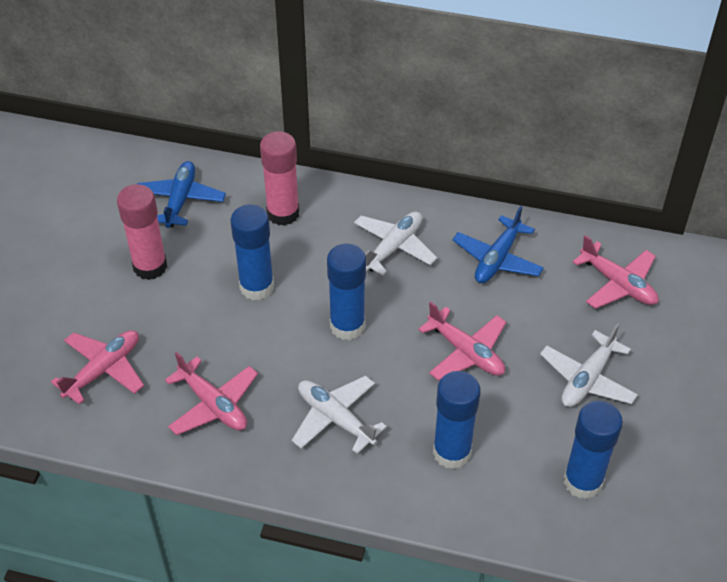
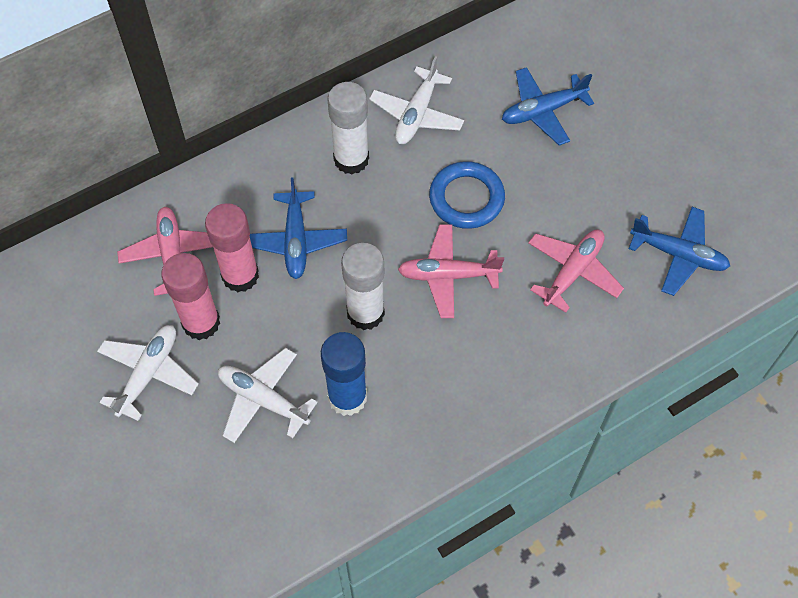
blue glue stick: 4 -> 1
blue plane: 2 -> 3
blue ring: 0 -> 1
pink plane: 4 -> 3
white glue stick: 0 -> 2

